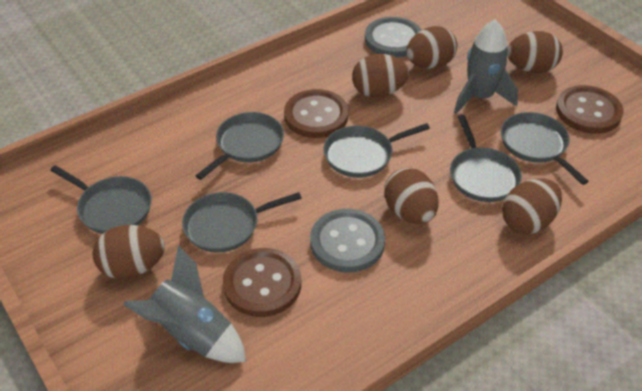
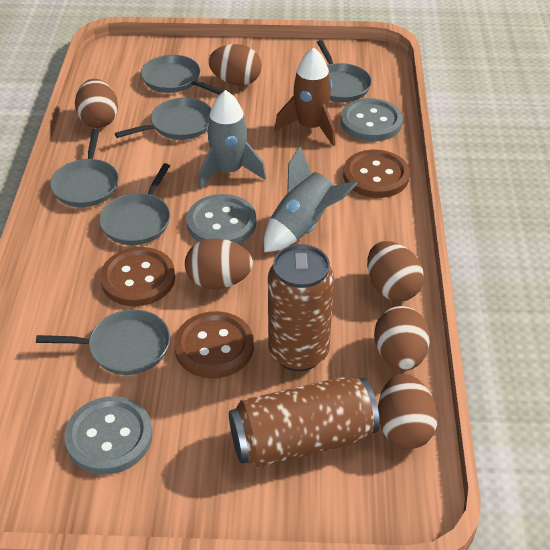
brown can: 0 -> 2
brown rocket: 0 -> 1
grey button: 2 -> 3

